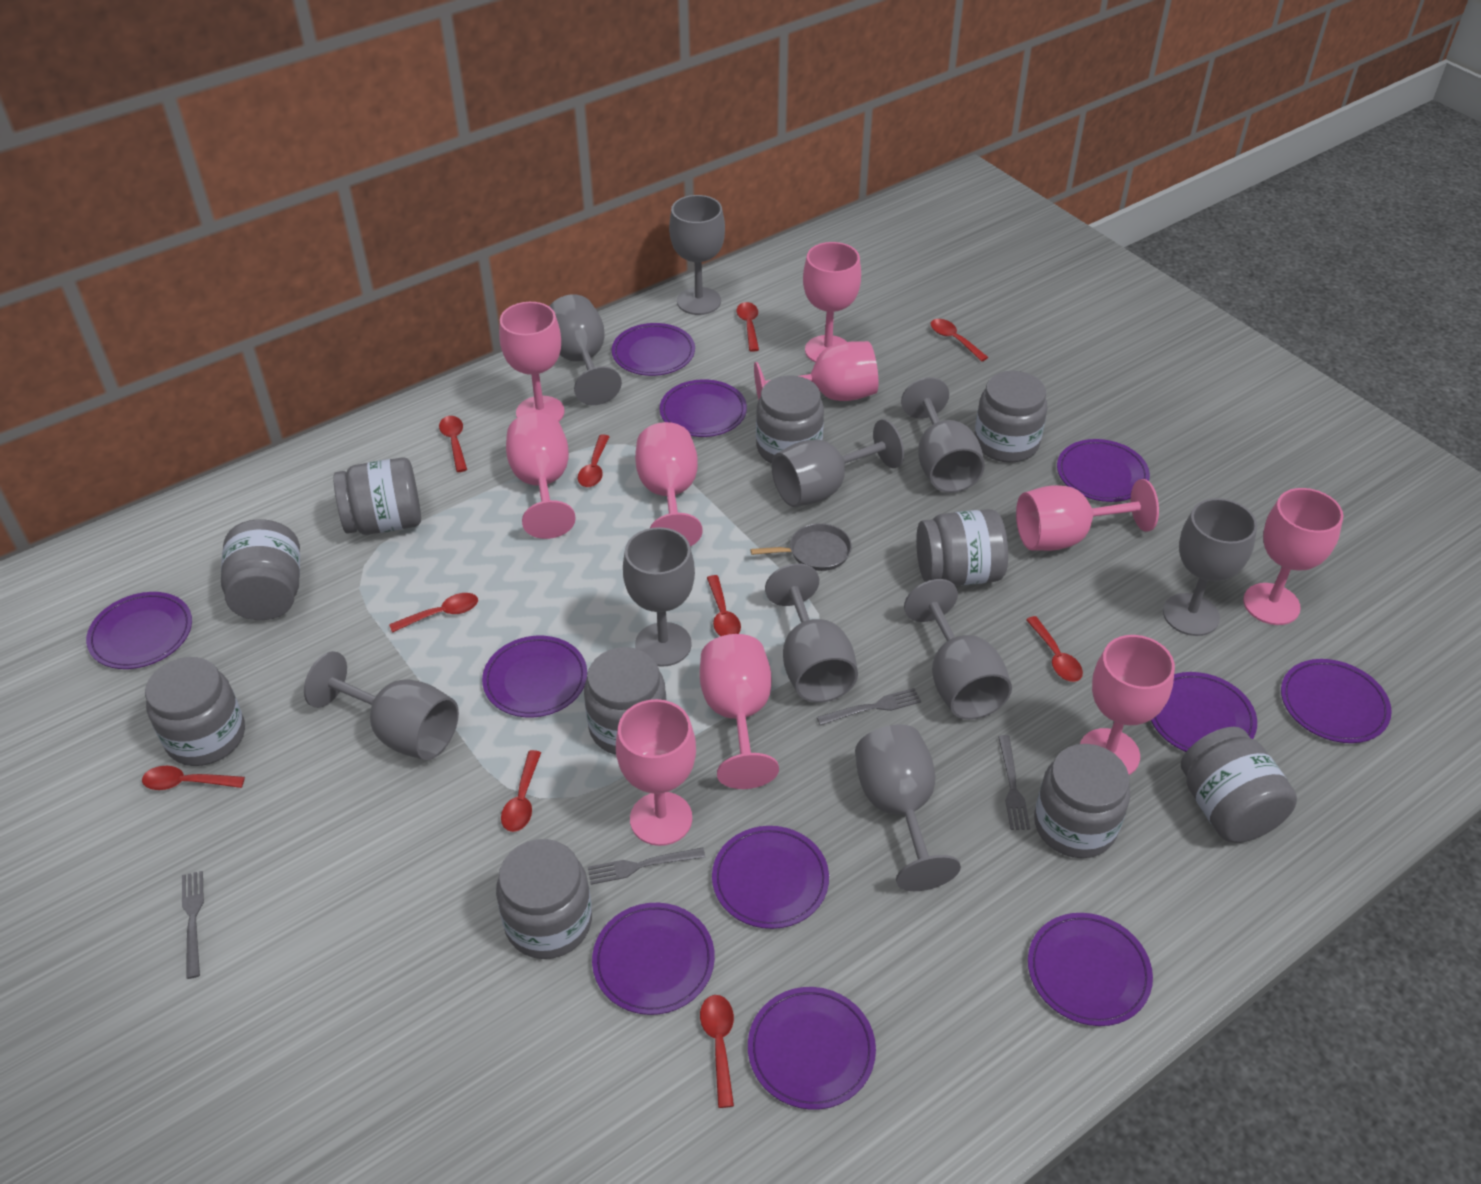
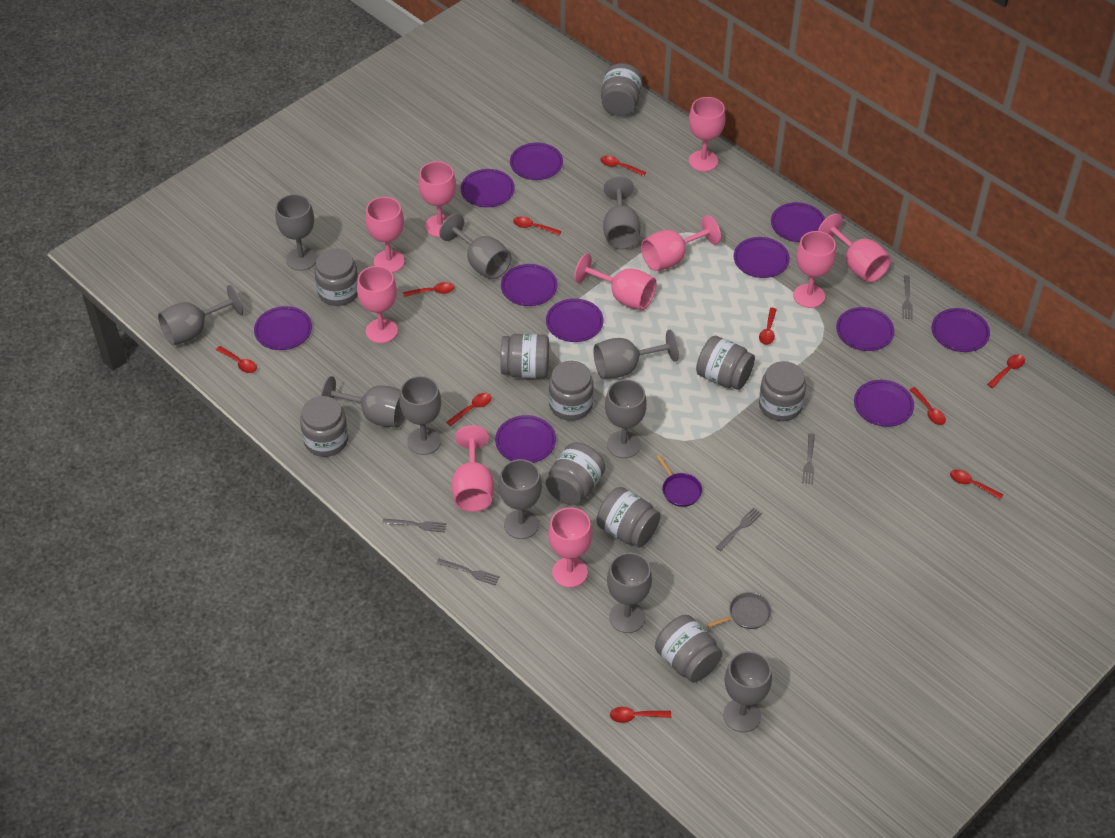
grey fork: 4 -> 5
grey goblet: 10 -> 11
purple pan: 0 -> 1

